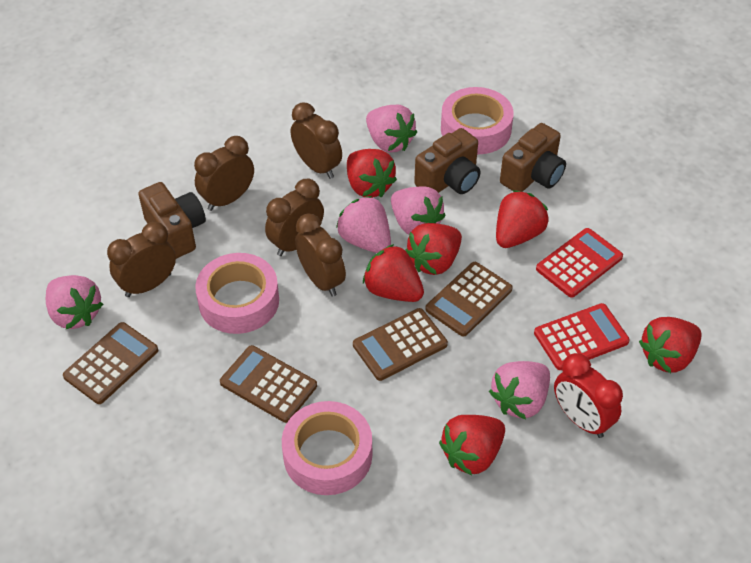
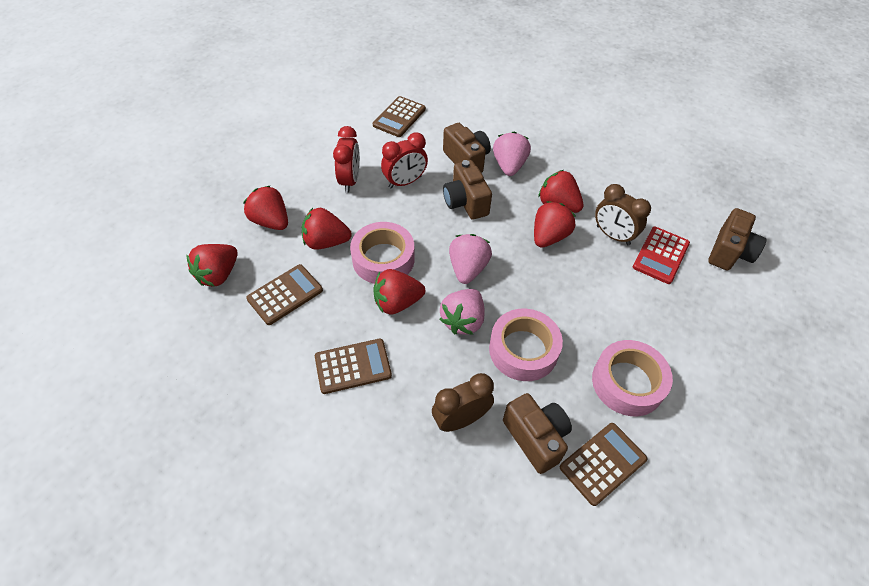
brown camera: 3 -> 4
brown clock: 5 -> 2
pink strawberry: 5 -> 3
red calculator: 2 -> 1
red clock: 1 -> 2

